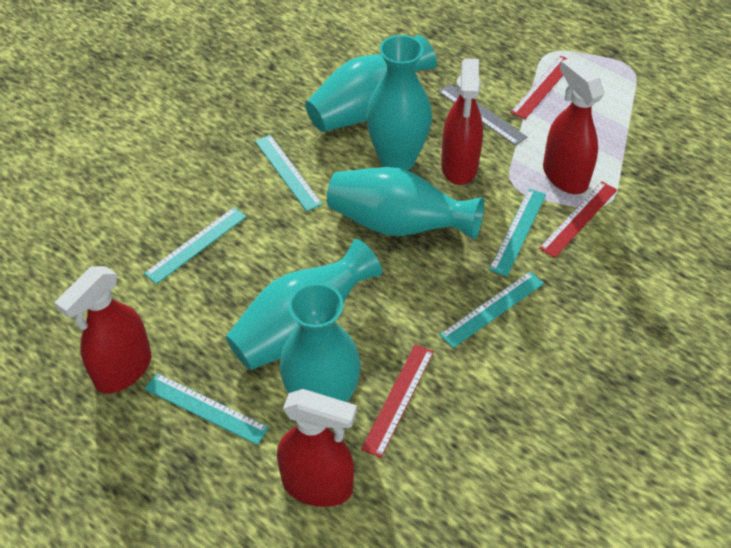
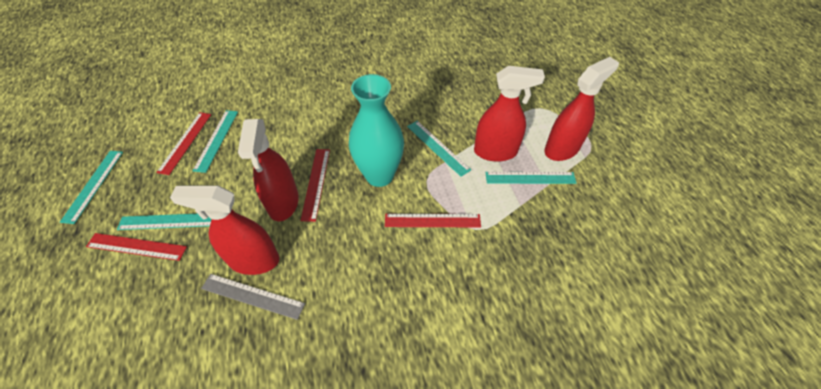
red ruler: 3 -> 4
turquoise vase: 5 -> 1

